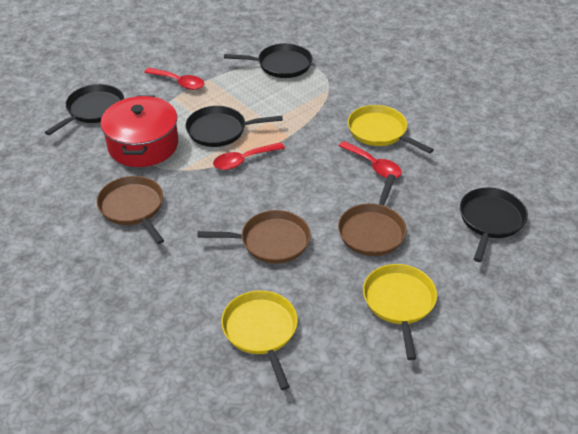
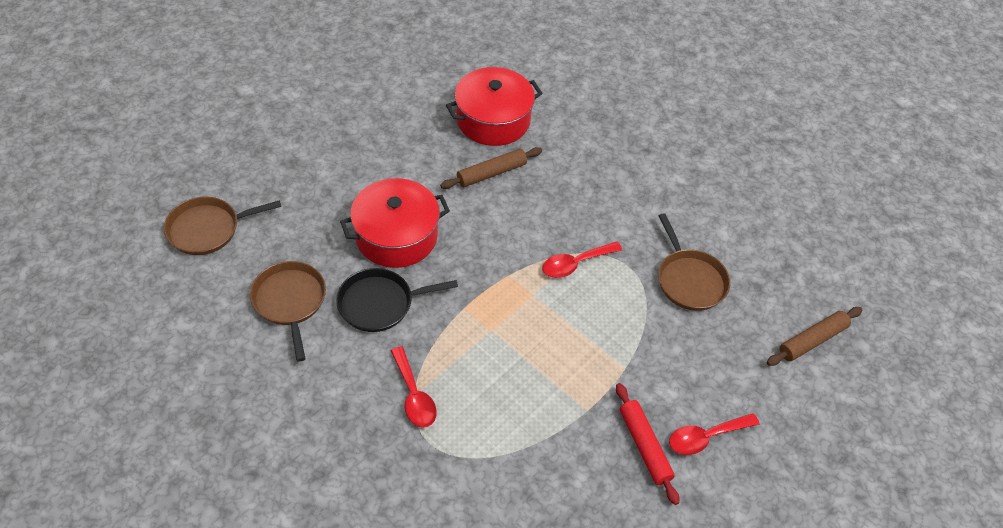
black pan: 4 -> 1
brown rolling pin: 0 -> 2
red pot: 1 -> 2
red rolling pin: 0 -> 1
yellow pan: 3 -> 0

